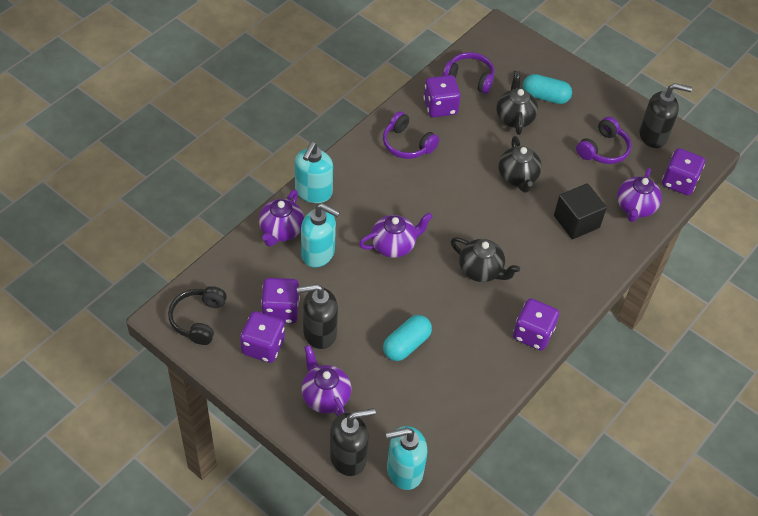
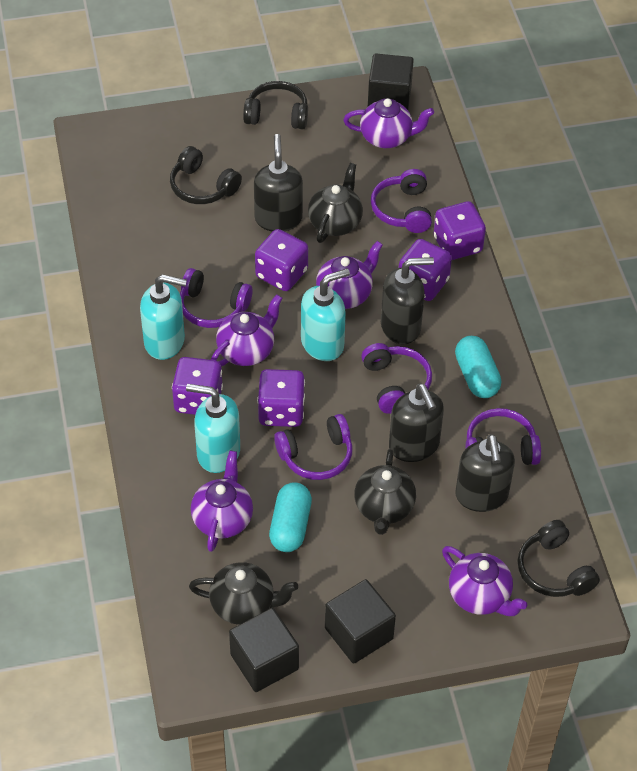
black cube: 1 -> 3
black headphones: 1 -> 3
black soap dispenser: 3 -> 4
purple headphones: 3 -> 5
purple teapot: 4 -> 5

